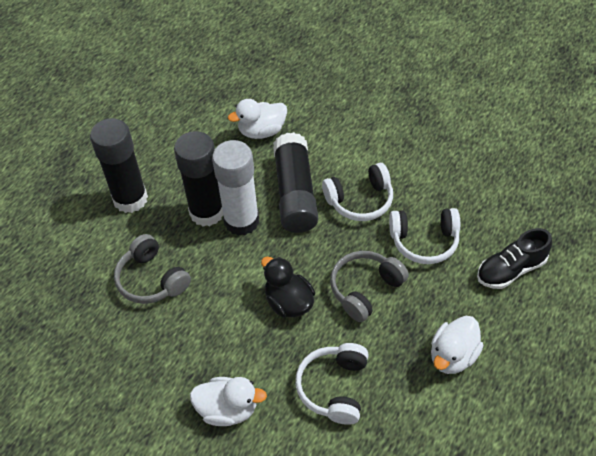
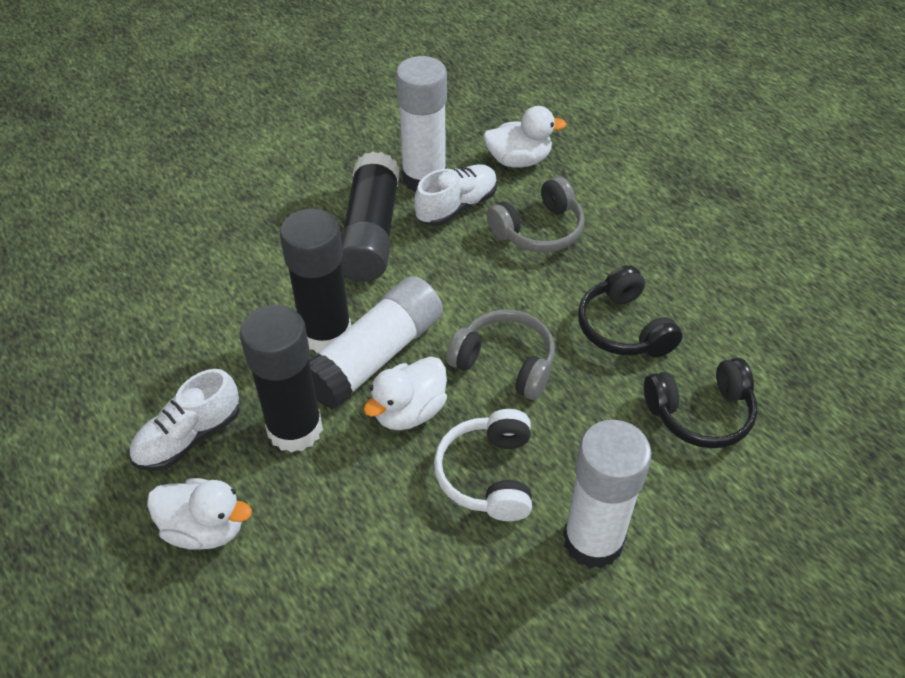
black duck: 1 -> 0
black headphones: 0 -> 2
black shoe: 1 -> 0
white glue stick: 1 -> 3
white headphones: 3 -> 1
white shoe: 0 -> 2

